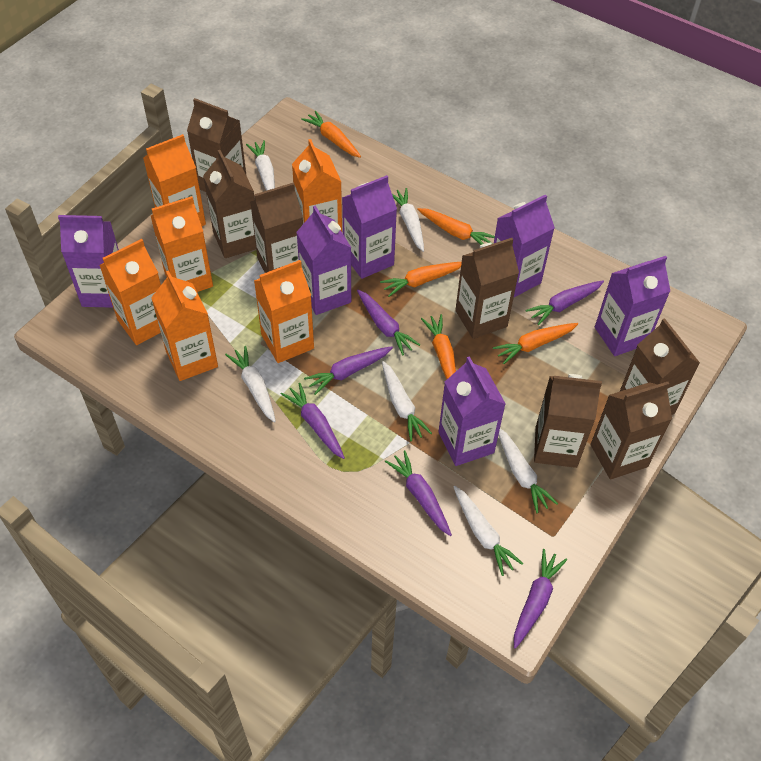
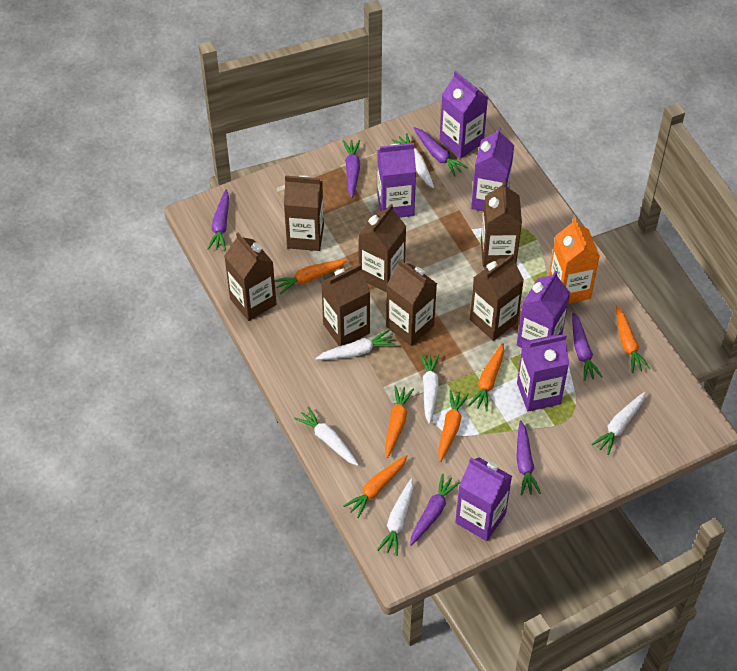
orange carrot: 5 -> 6
orange carton: 6 -> 1

